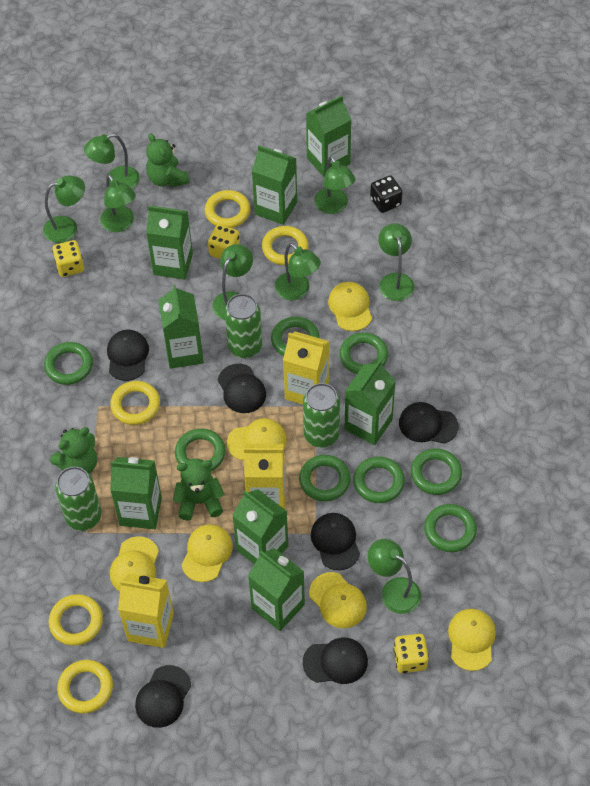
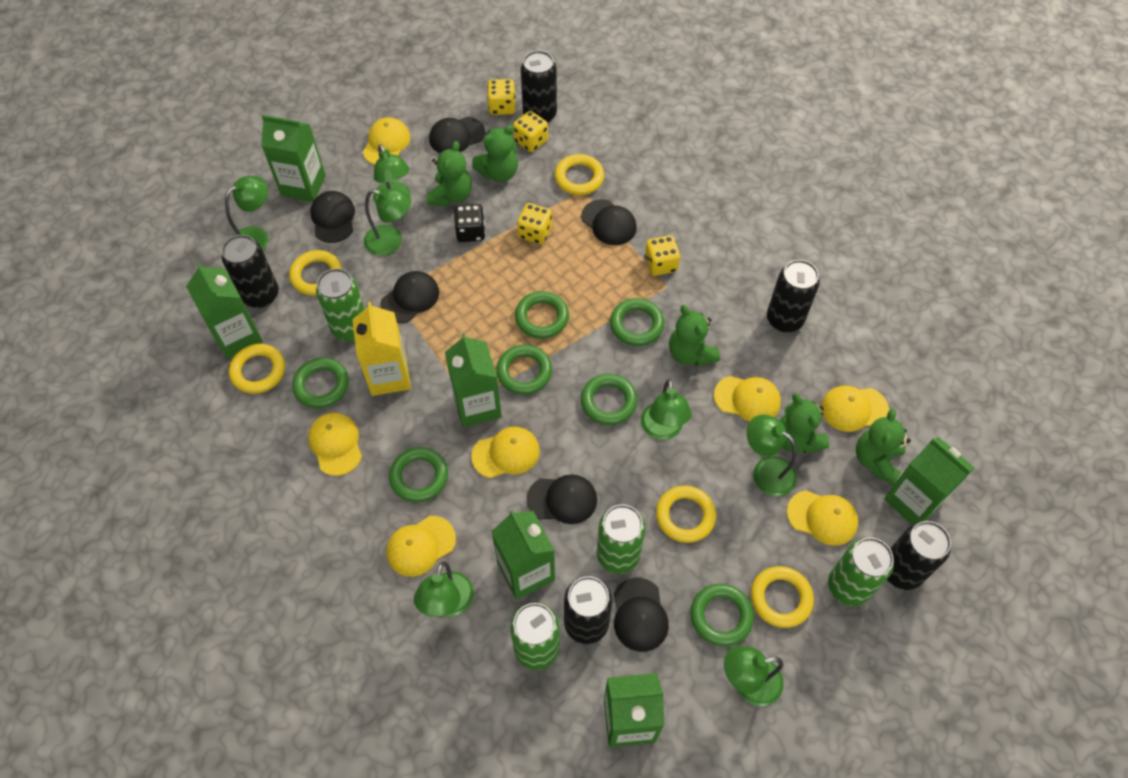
black can: 0 -> 5
green can: 3 -> 4
green carton: 8 -> 6
green lamp: 8 -> 7
green ring: 8 -> 7
green teddy bear: 3 -> 5
yellow cap: 6 -> 7
yellow carton: 3 -> 1
yellow dice: 3 -> 4

